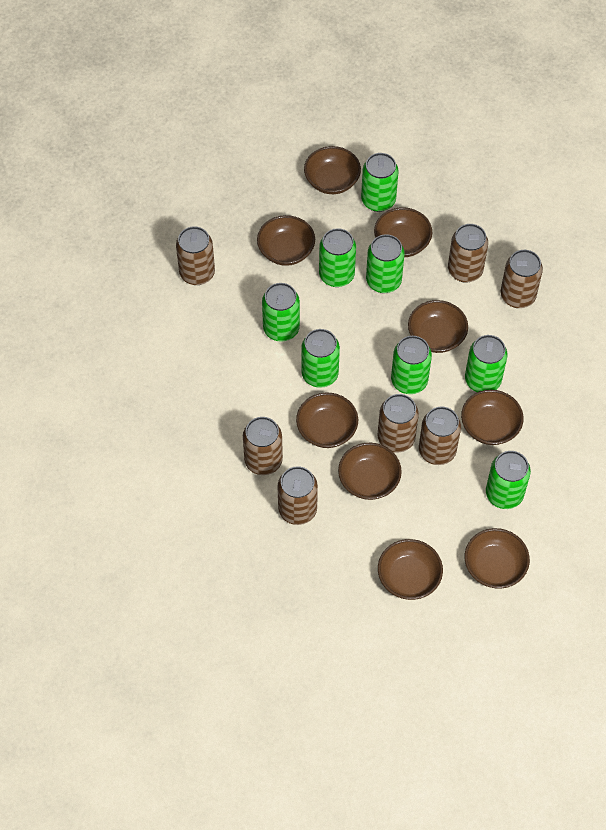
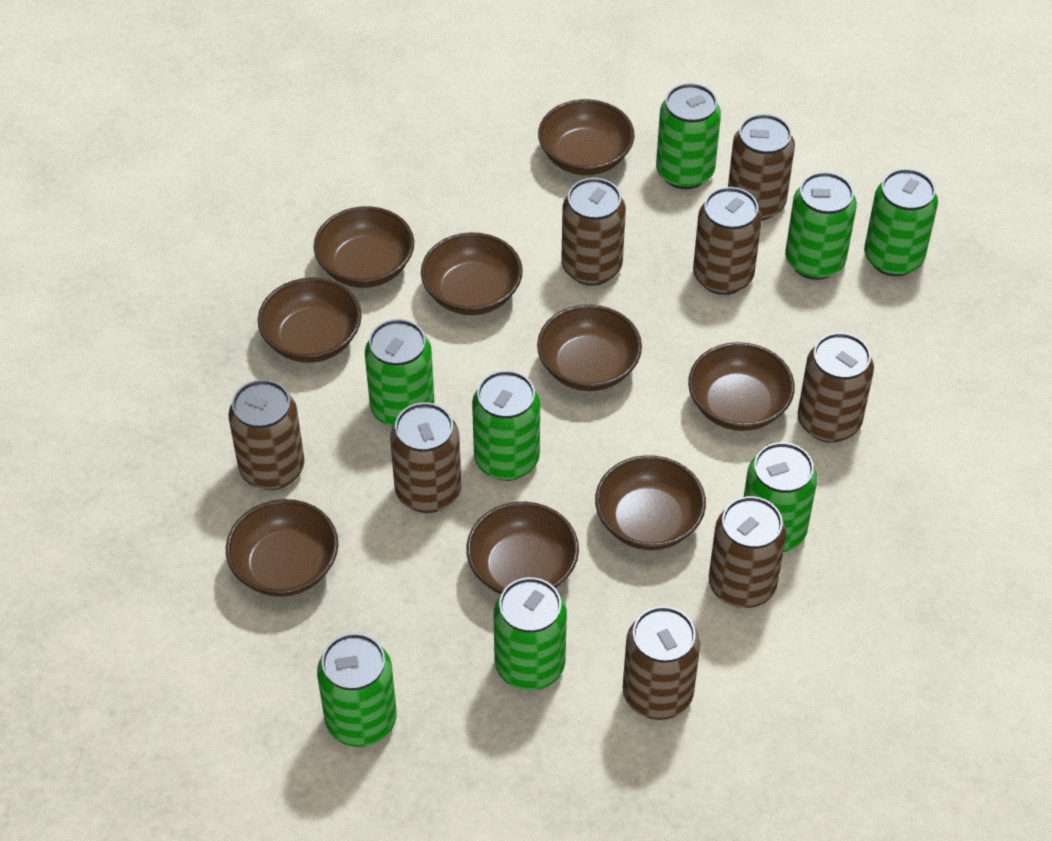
brown can: 7 -> 8

